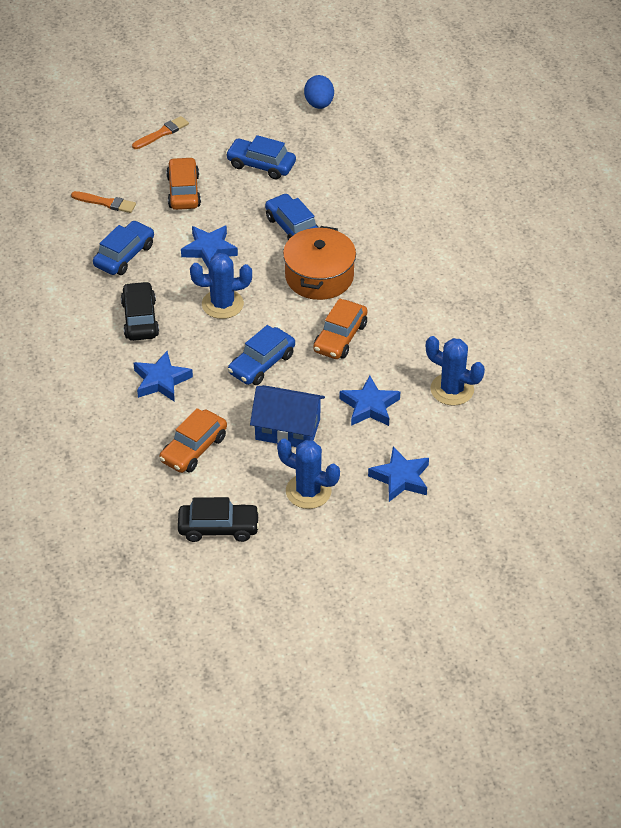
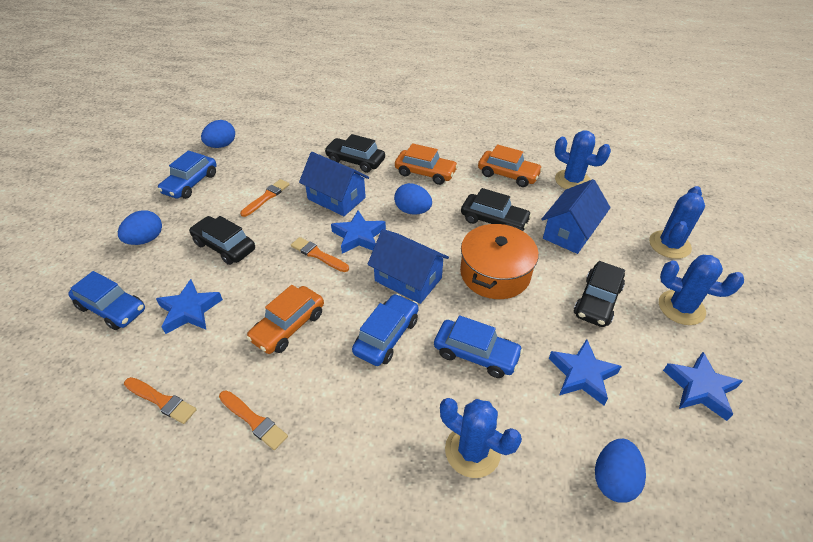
black car: 2 -> 4
blue cactus: 3 -> 4
blue egg: 1 -> 4
blue house: 1 -> 3
orange brush: 2 -> 4

